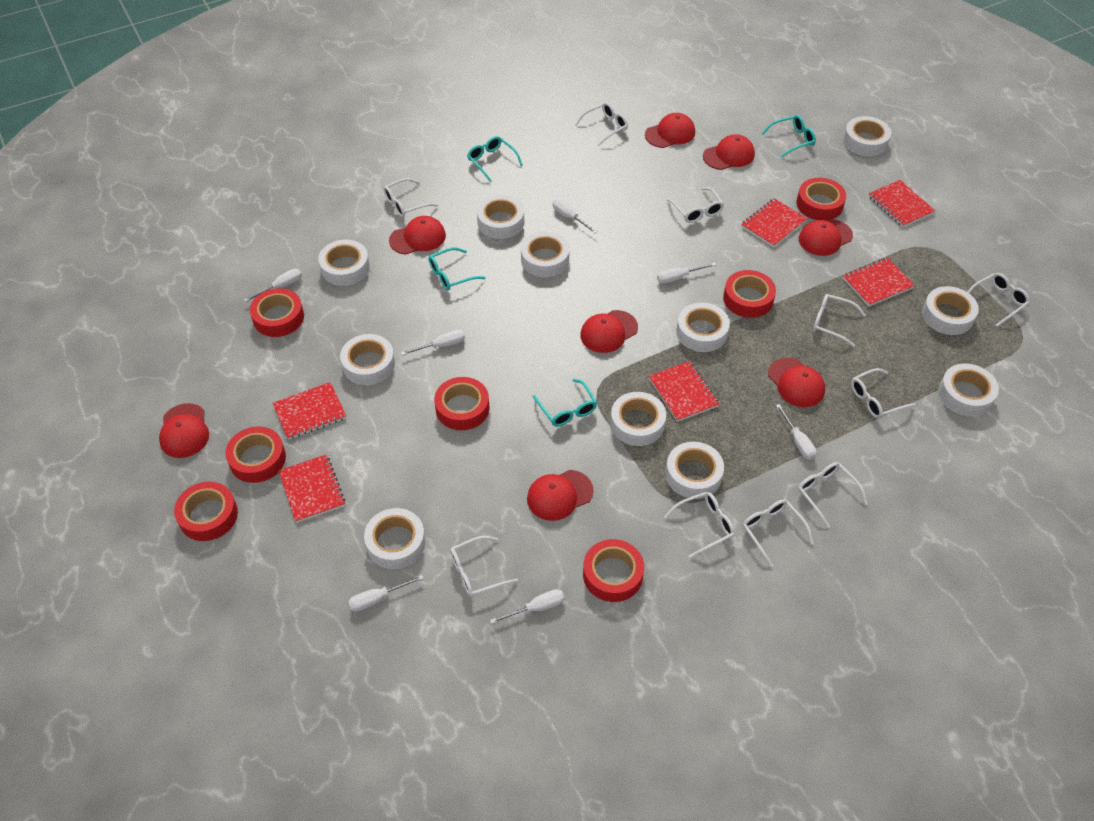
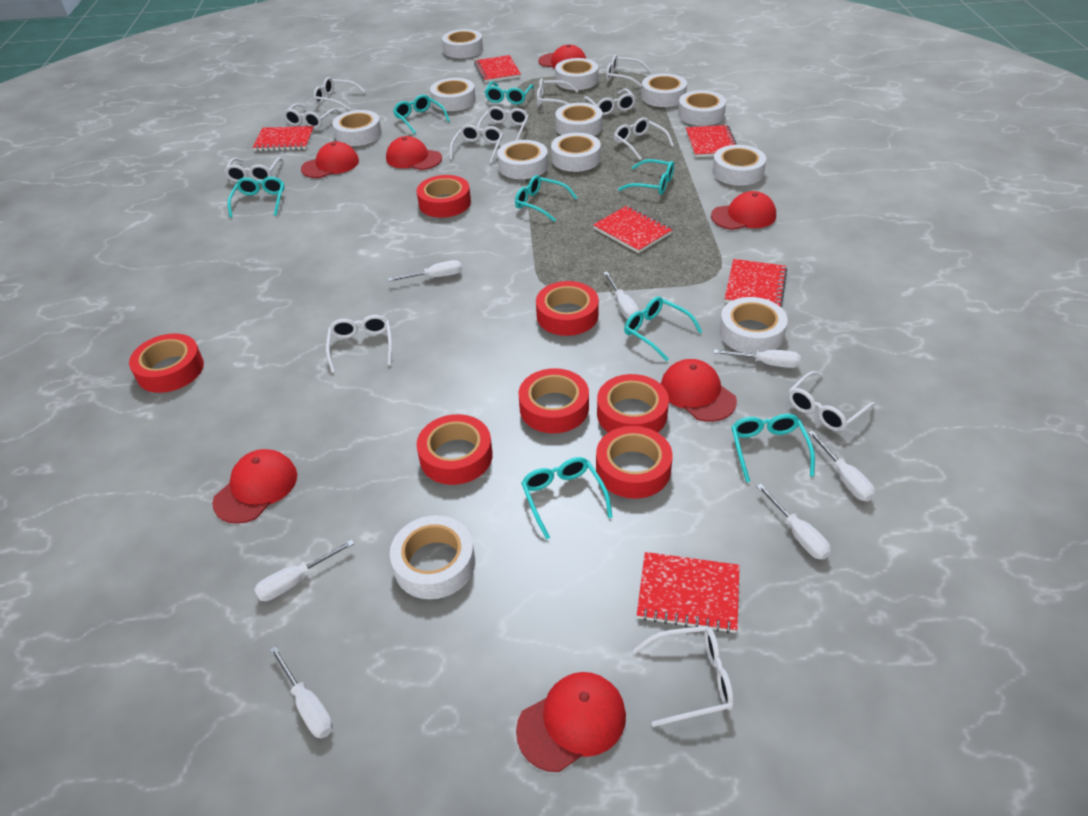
red cap: 8 -> 7
turquoise glasses: 4 -> 8
white glasses: 10 -> 12
white tape: 11 -> 12

